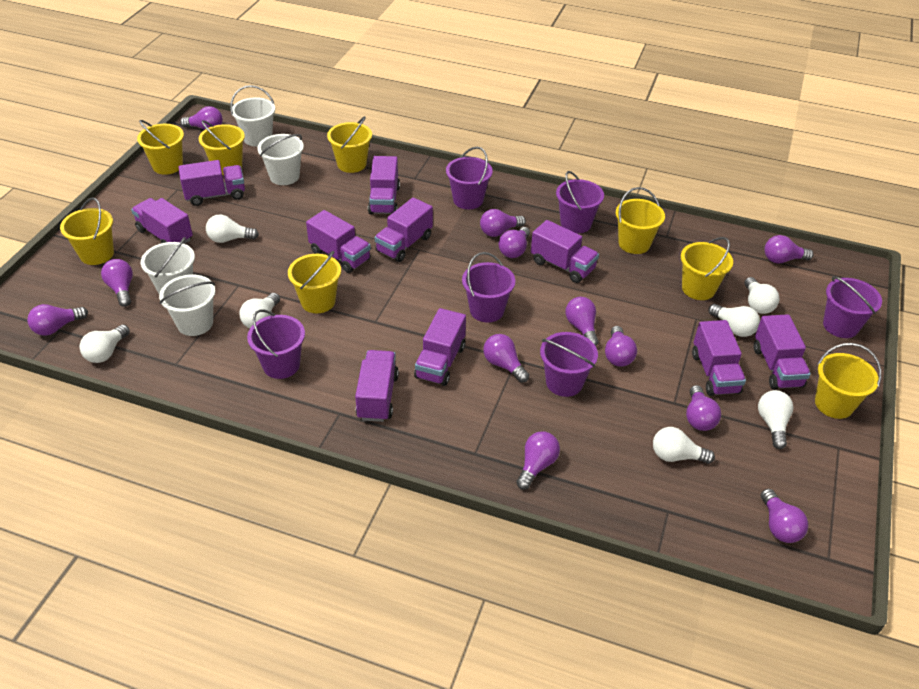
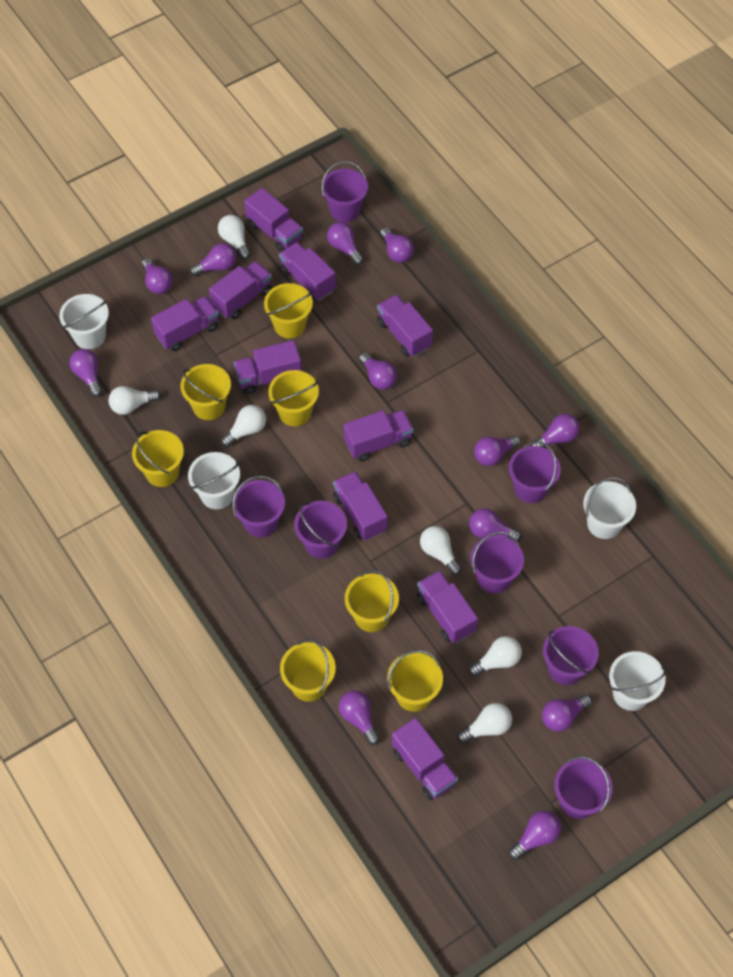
purple bucket: 6 -> 7
white light bulb: 7 -> 6
yellow bucket: 8 -> 7

